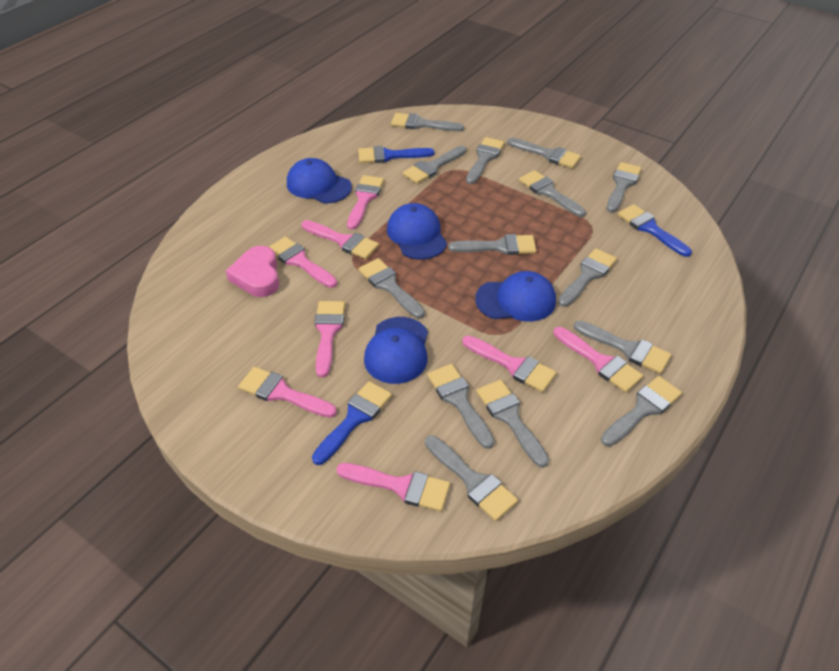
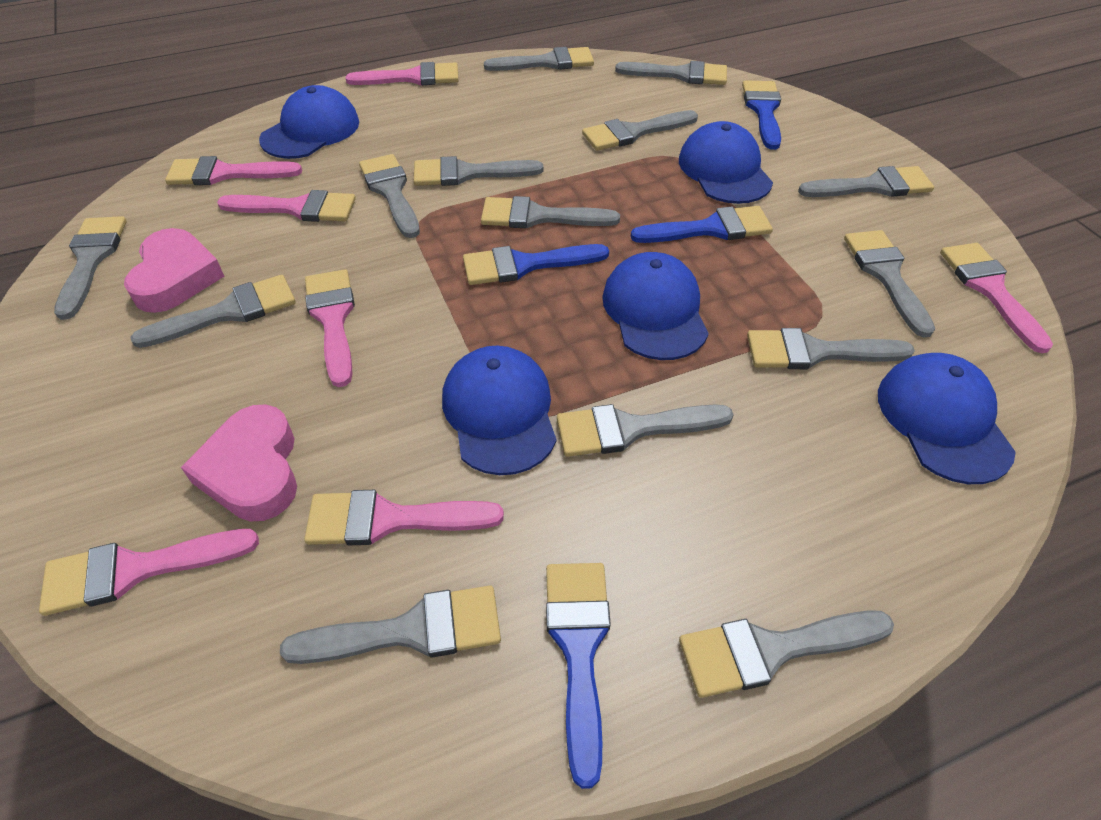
blue brush: 3 -> 4
blue cap: 4 -> 5
pink brush: 8 -> 7
pink heart: 1 -> 2

